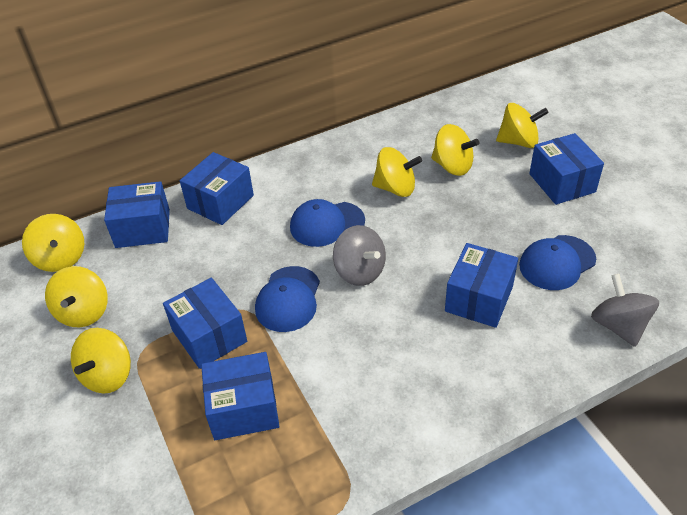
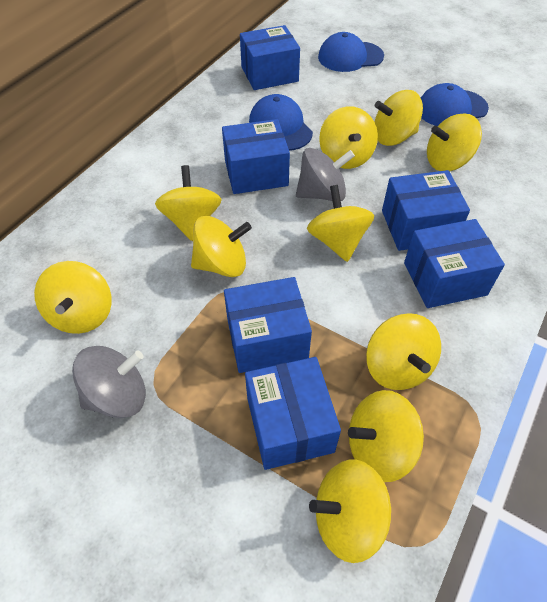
yellow spinning top: 6 -> 10

